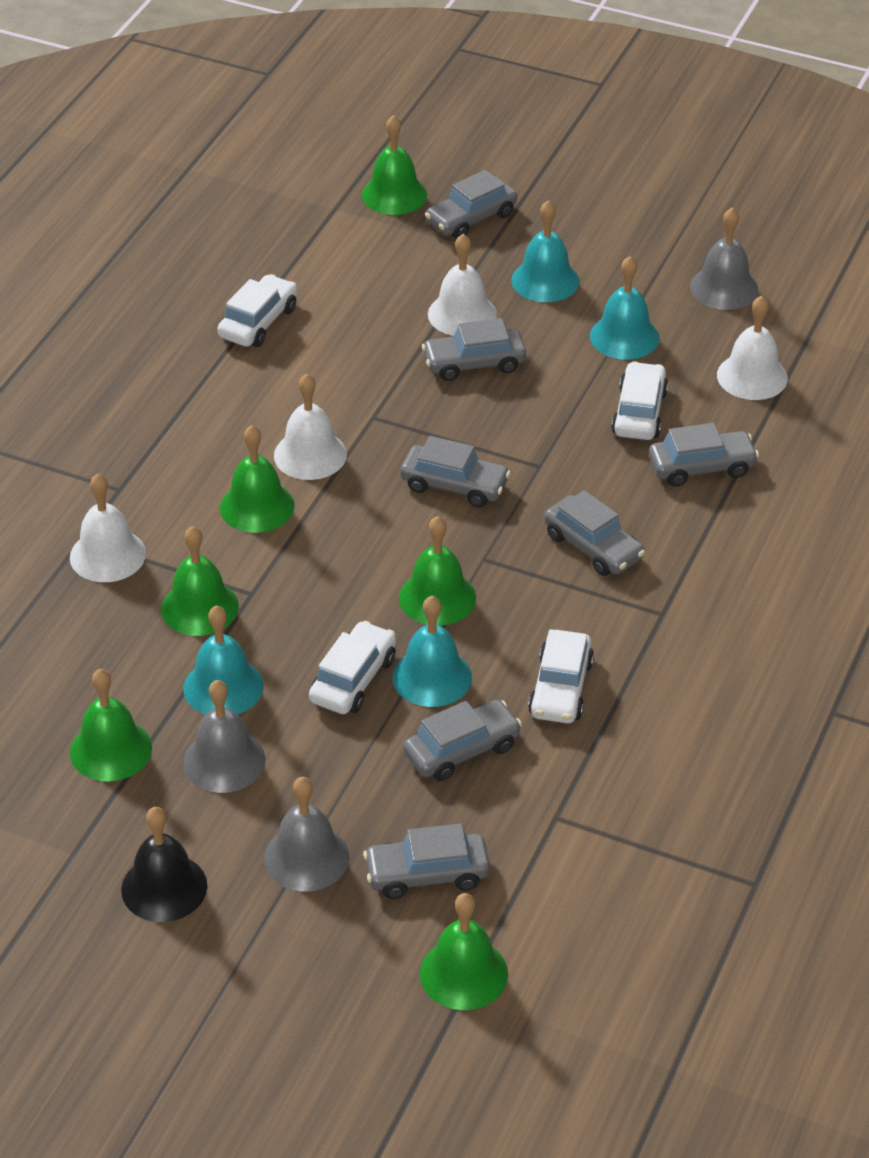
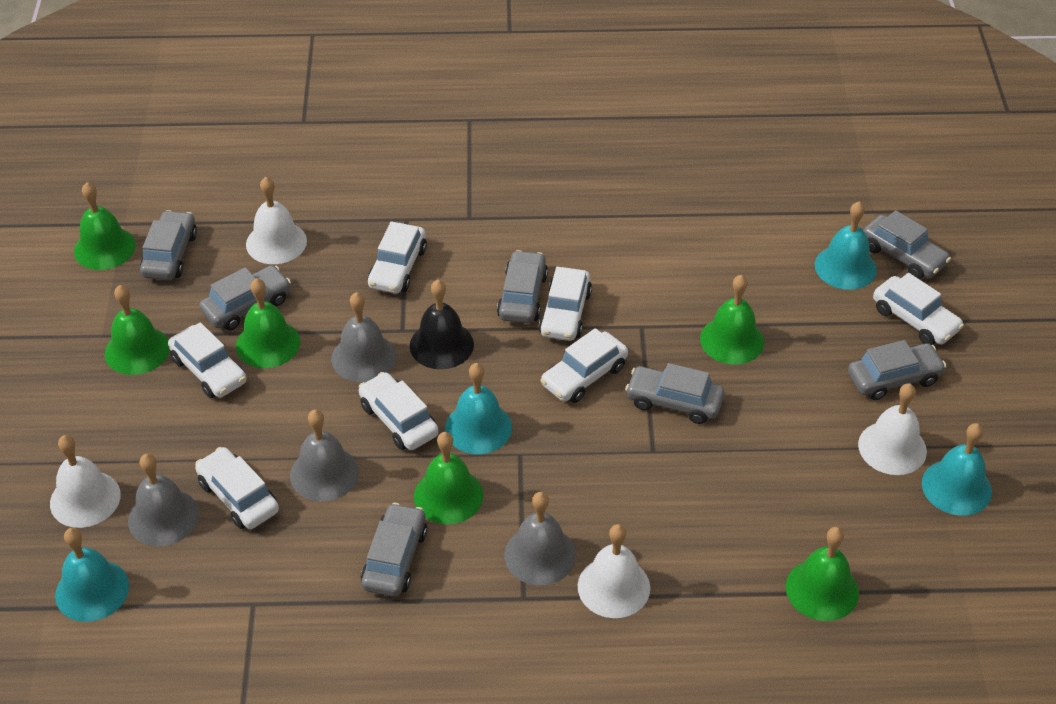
grey bell: 3 -> 4
white car: 4 -> 7

